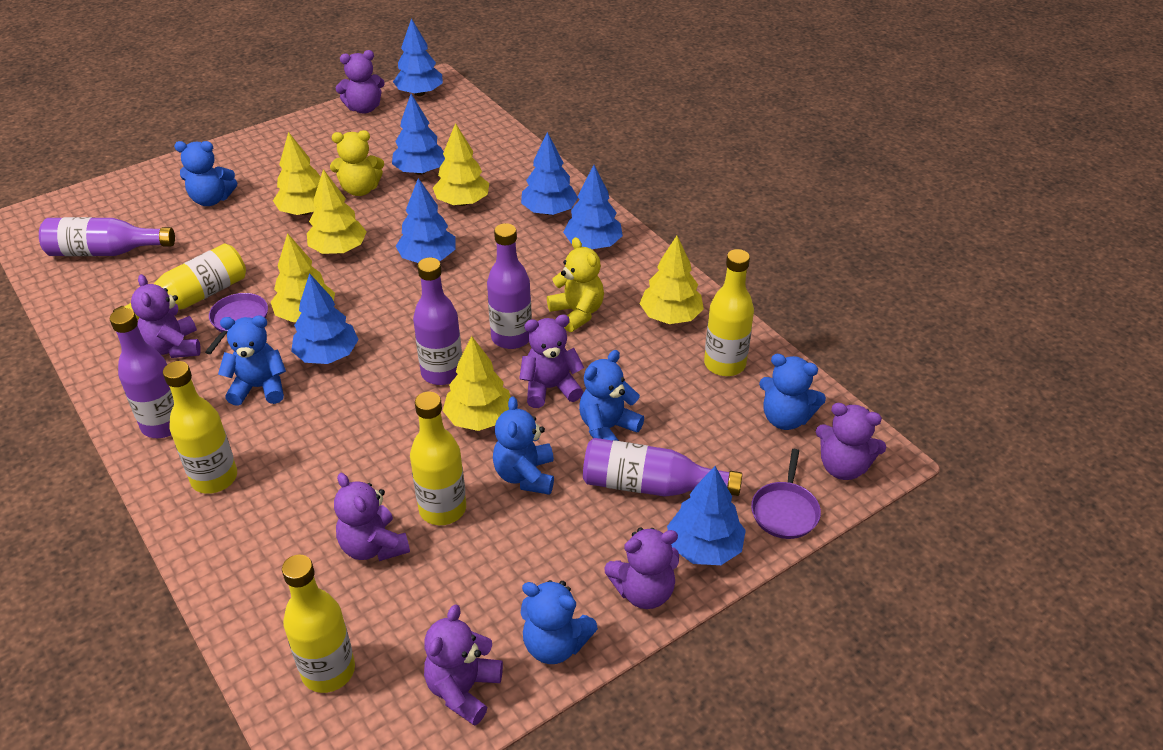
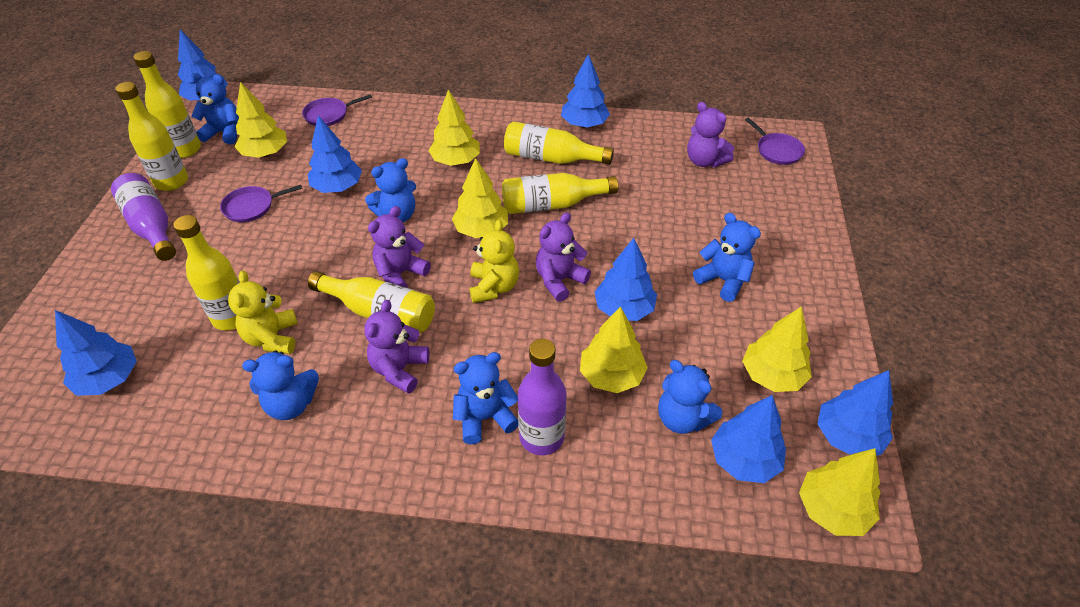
purple bottle: 5 -> 2
purple pan: 2 -> 3
purple teddy bear: 7 -> 4
yellow bottle: 5 -> 6

